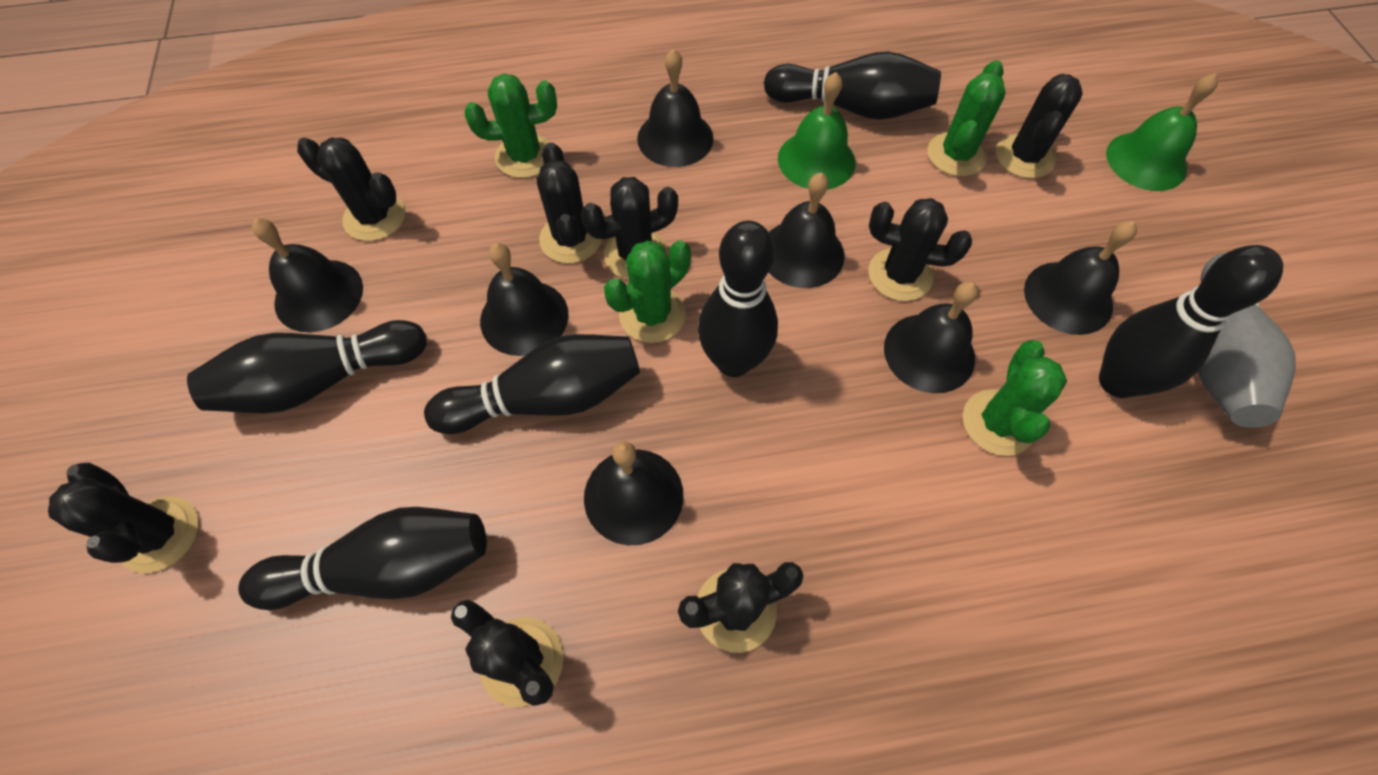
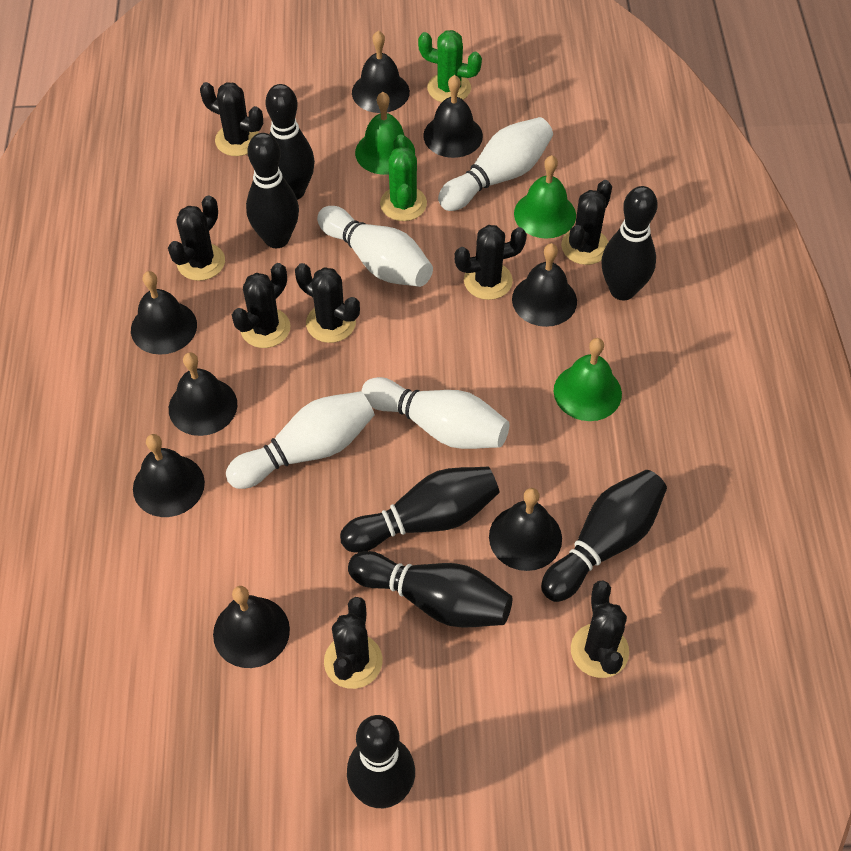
black bell: 7 -> 8
black bowling pin: 6 -> 7
green bell: 2 -> 3
green cactus: 4 -> 2
grey bowling pin: 1 -> 0
white bowling pin: 0 -> 4

